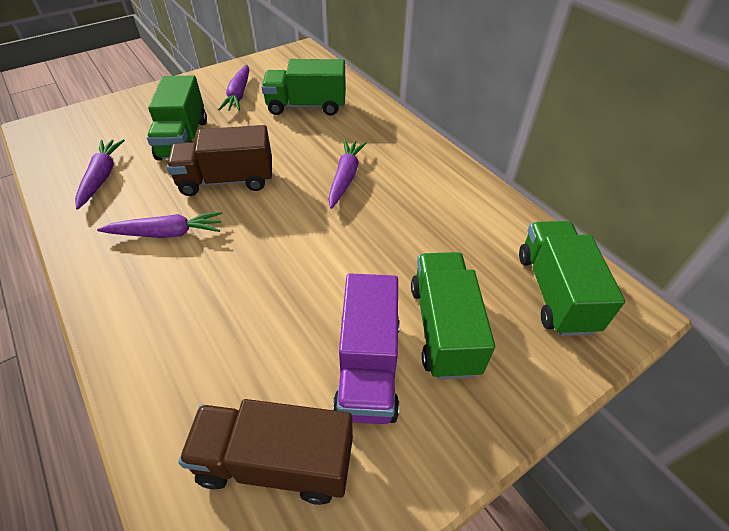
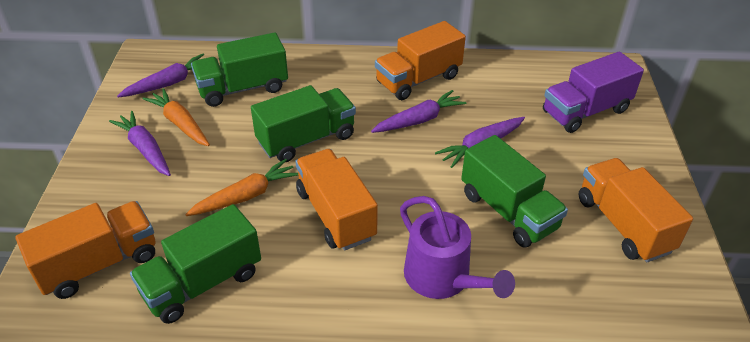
brown truck: 2 -> 0
orange carrot: 0 -> 2
orange truck: 0 -> 4
purple watering can: 0 -> 1

